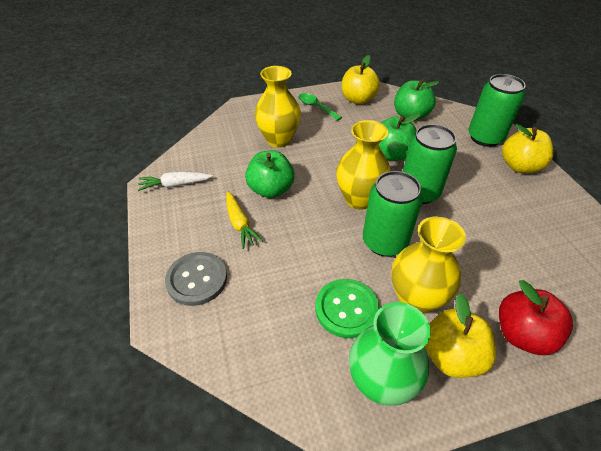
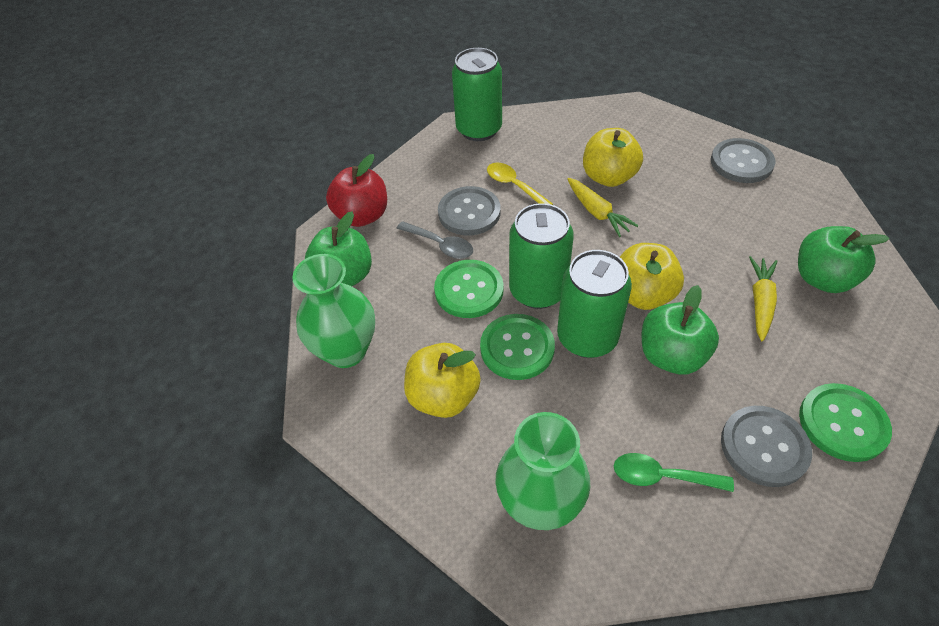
green button: 1 -> 3
green vase: 1 -> 2
grey button: 1 -> 3
grey spoon: 0 -> 1
white carrot: 1 -> 0
yellow carrot: 1 -> 2
yellow spoon: 0 -> 1
yellow vase: 3 -> 0

